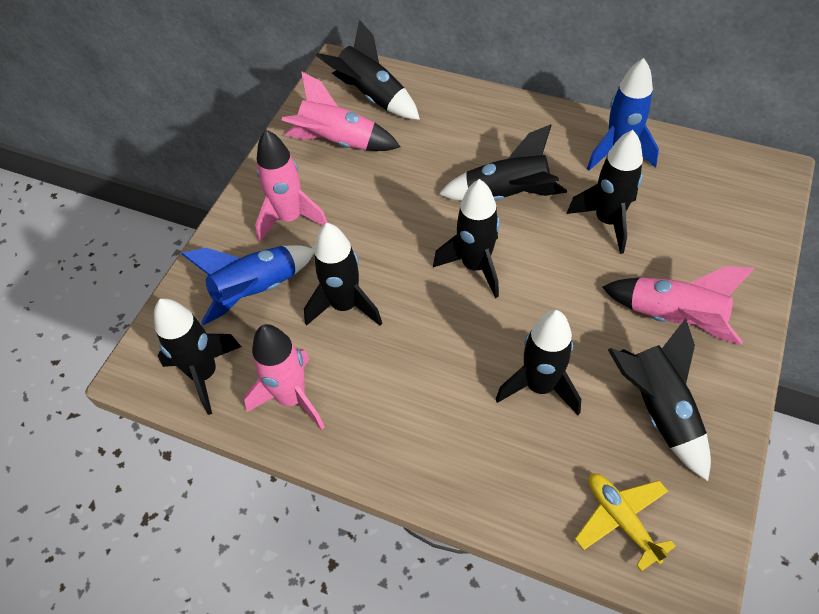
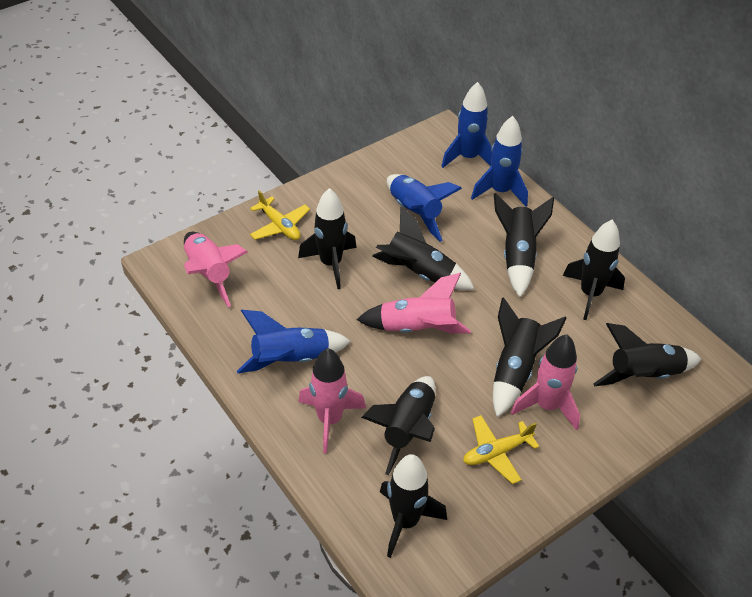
blue rocket: 2 -> 4
yellow plane: 1 -> 2

